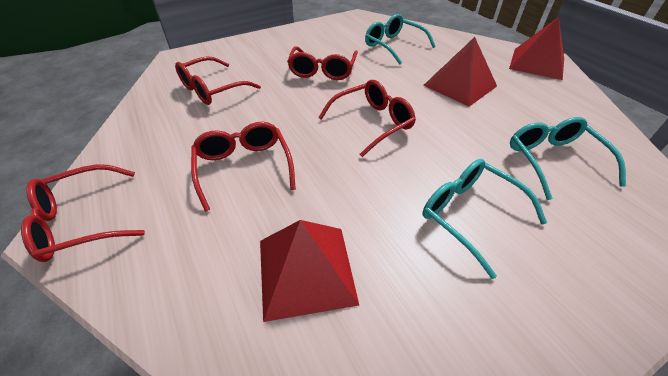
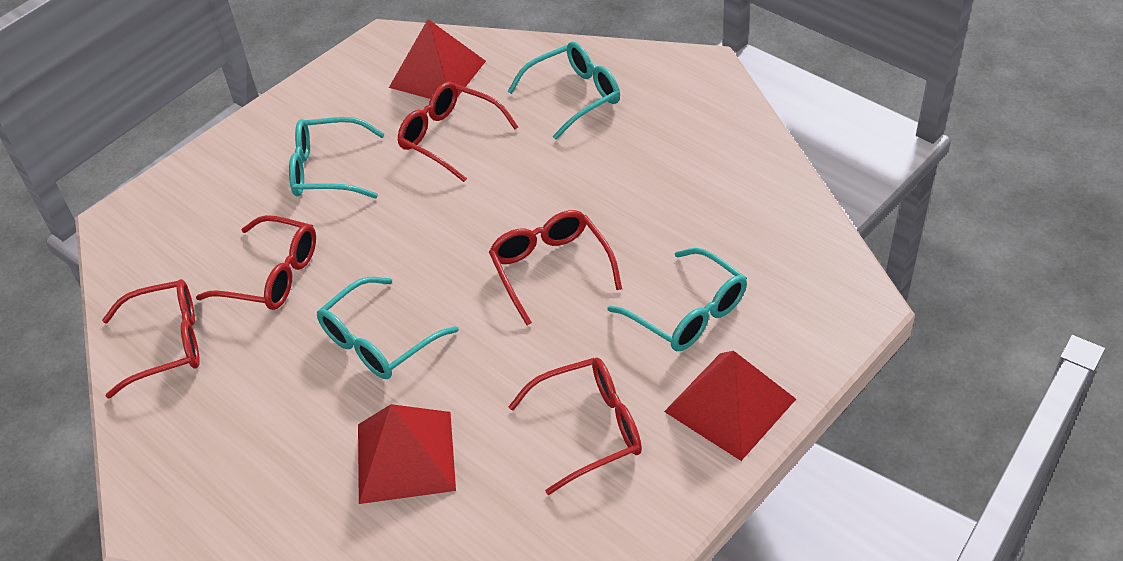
turquoise glasses: 3 -> 4

